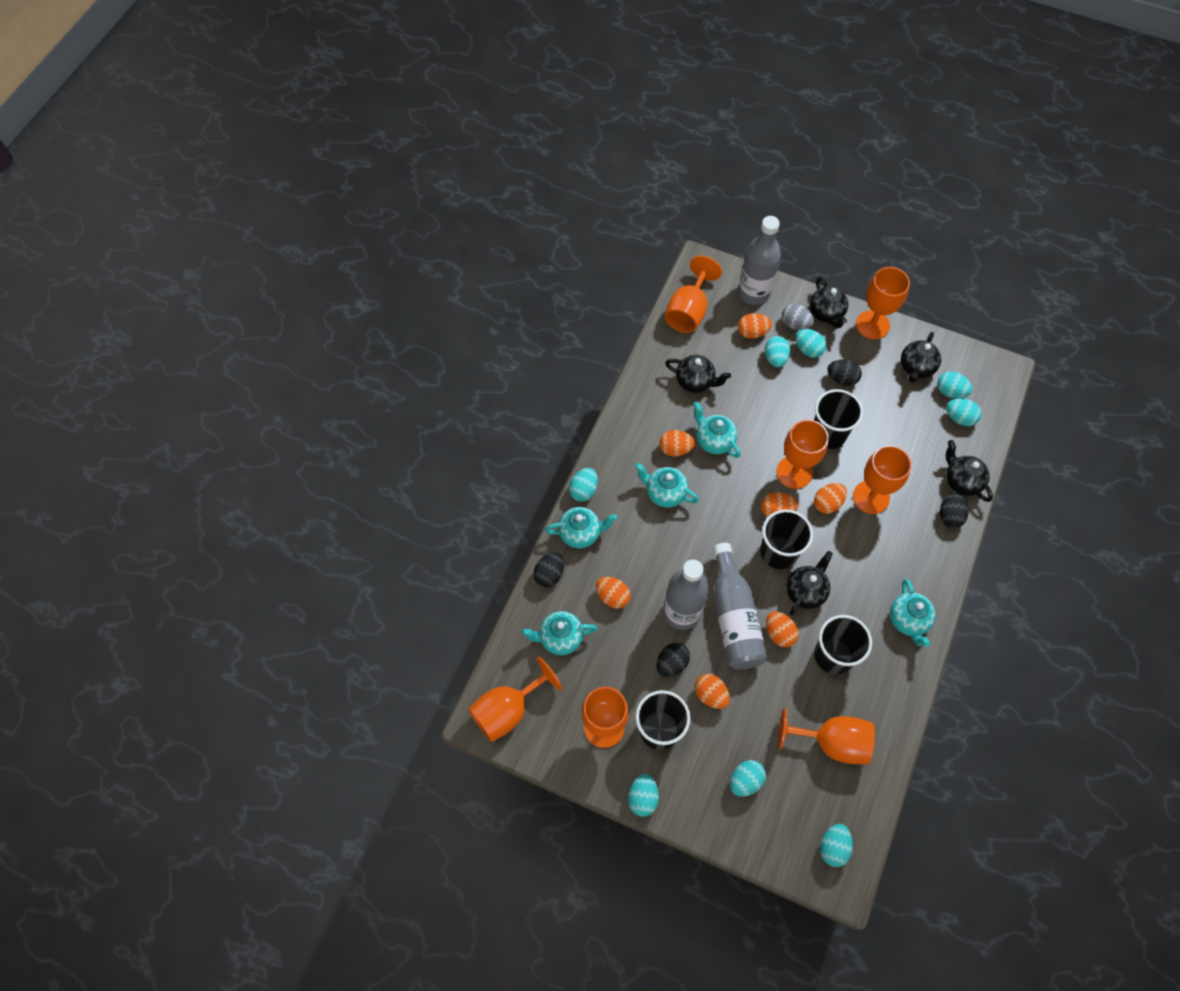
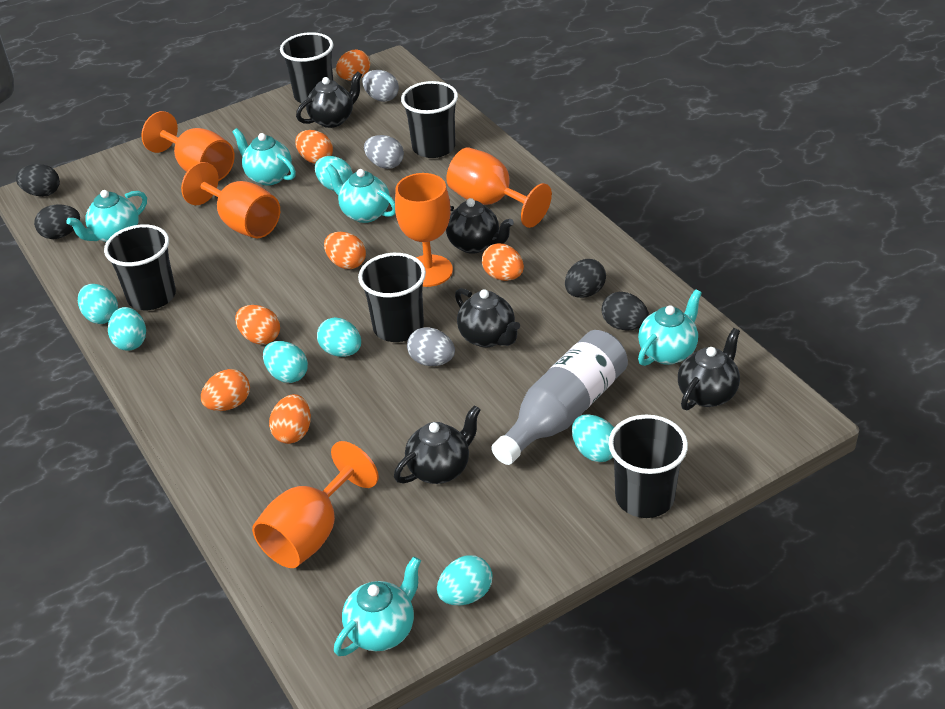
black cup: 4 -> 5
grey bottle: 3 -> 1
grey egg: 1 -> 3
orange goblet: 7 -> 5
turquoise egg: 8 -> 7

